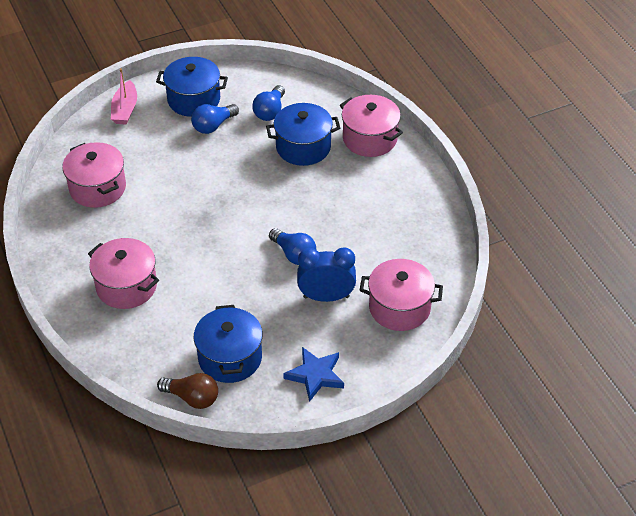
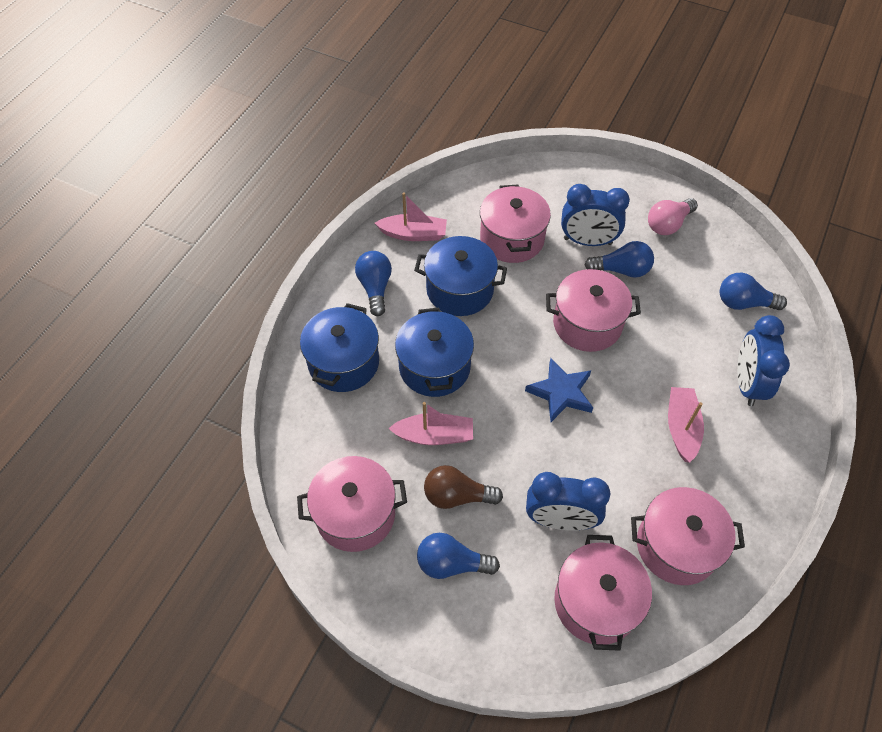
blue clock: 1 -> 3
blue light bulb: 3 -> 4
pink boat: 1 -> 3
pink light bulb: 0 -> 1
pink pot: 4 -> 5

